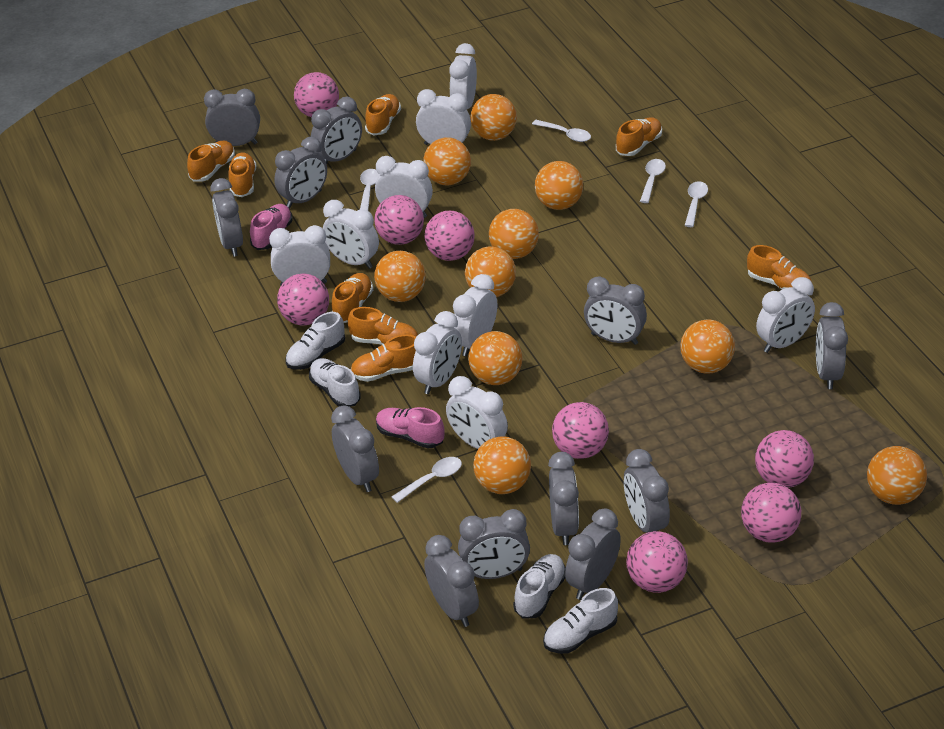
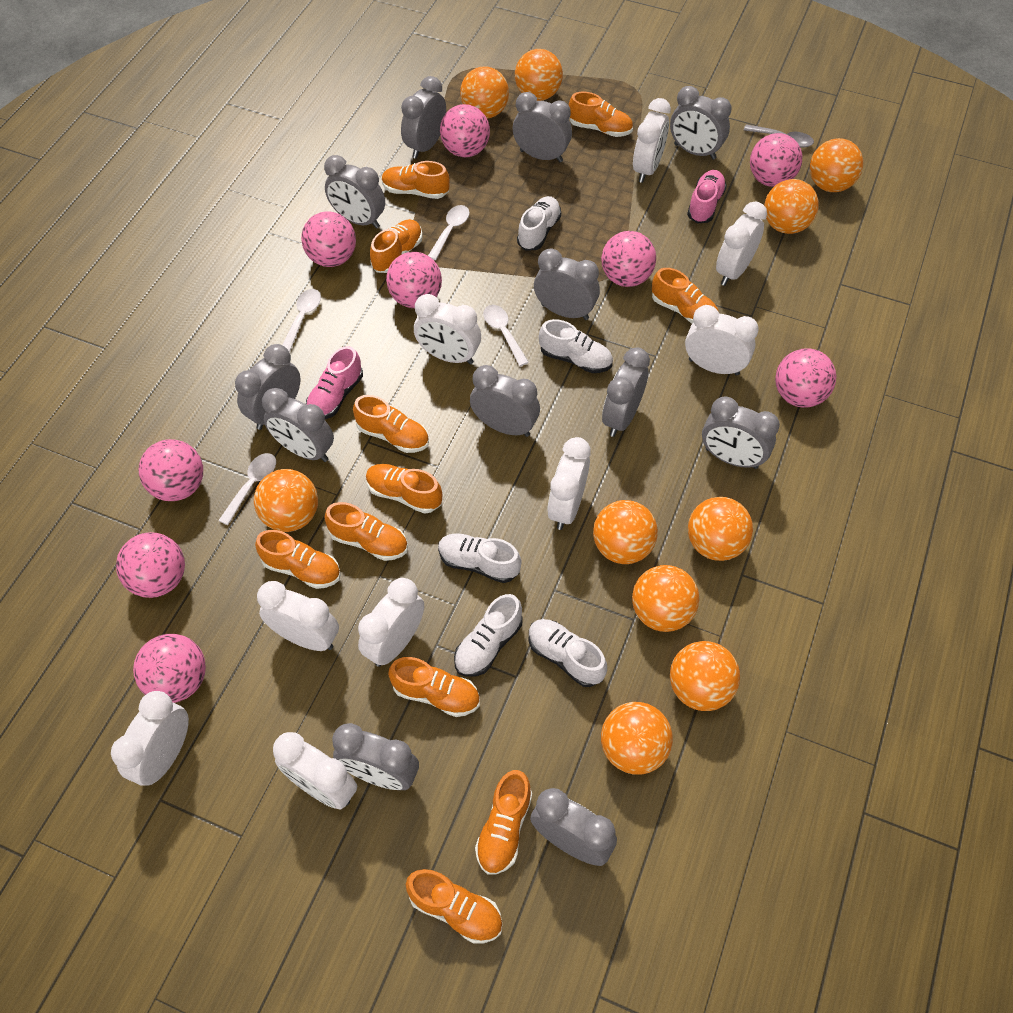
grey spoon: 0 -> 1
orange shoe: 8 -> 11
pink ball: 8 -> 9
white shoe: 4 -> 5
white spoon: 5 -> 4

